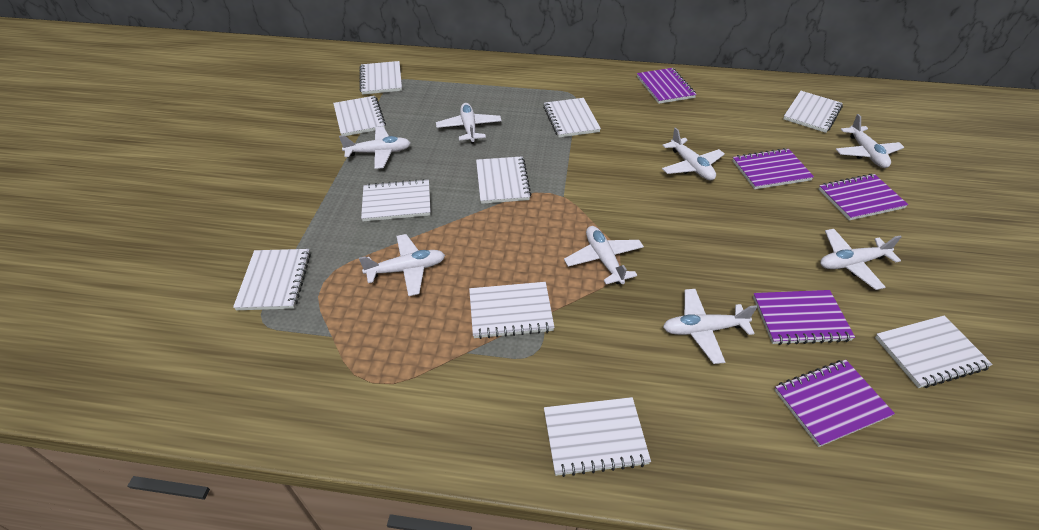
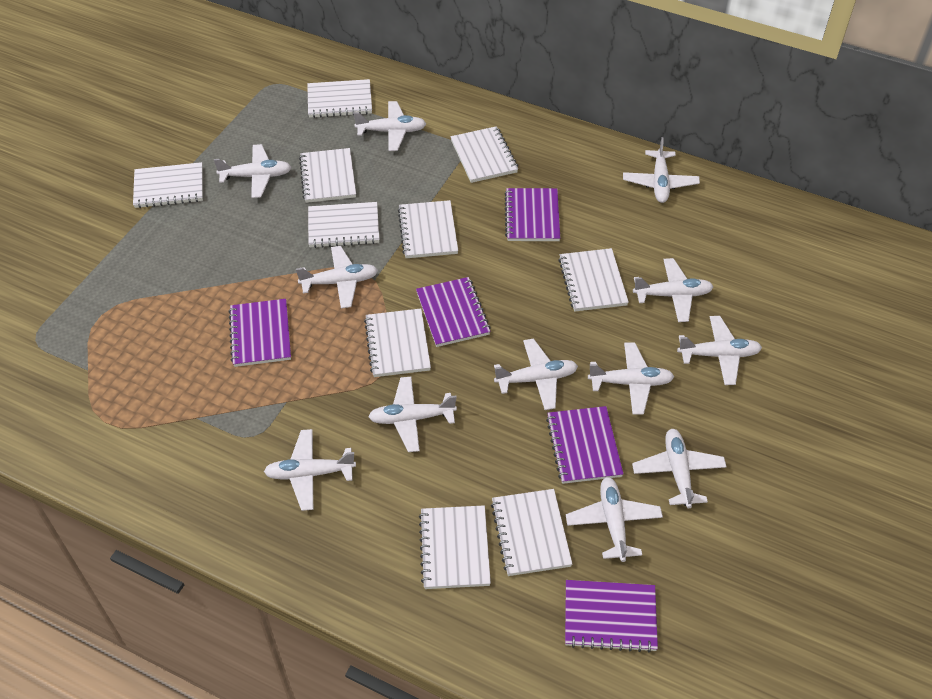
white plane: 8 -> 12

